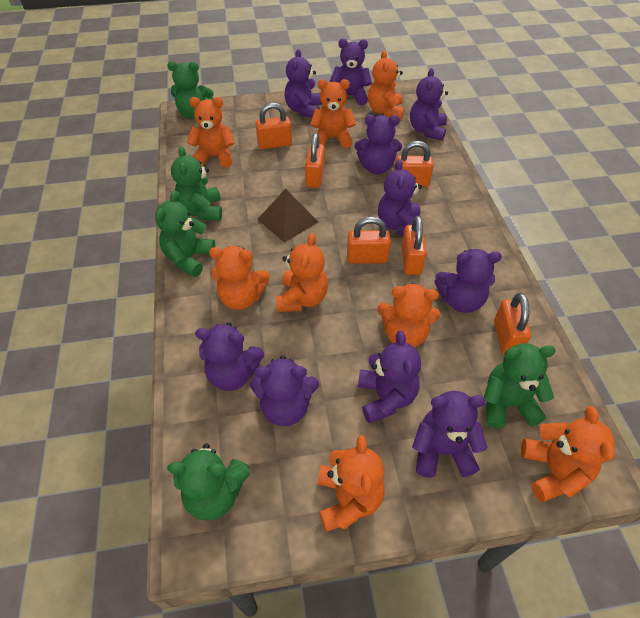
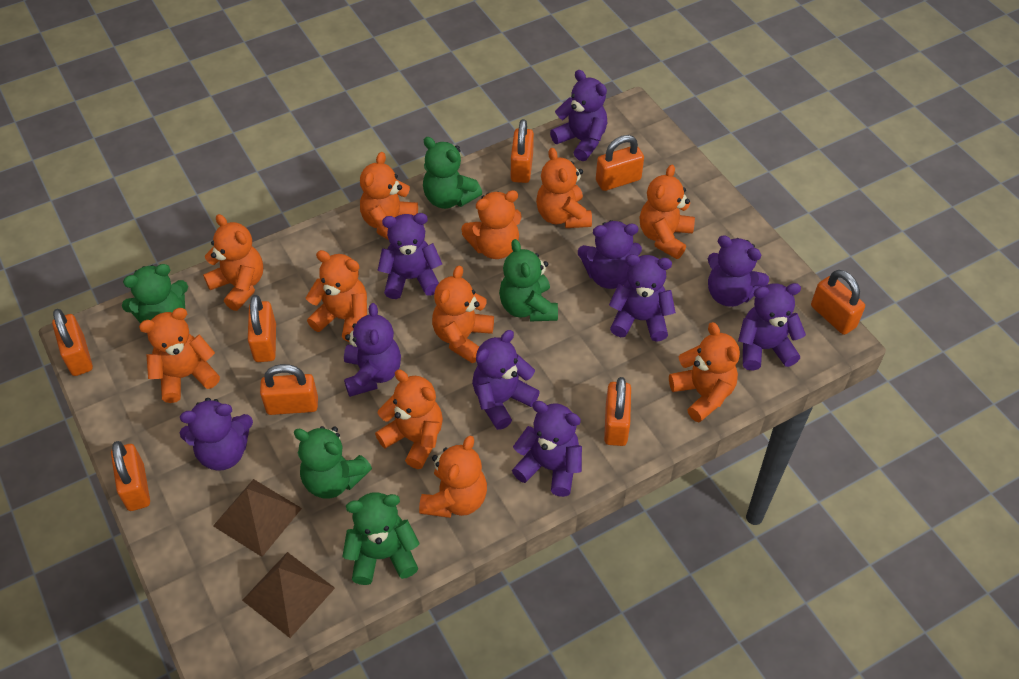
brown pyramid: 1 -> 2
orange padlock: 6 -> 8
orange teddy bear: 8 -> 11

